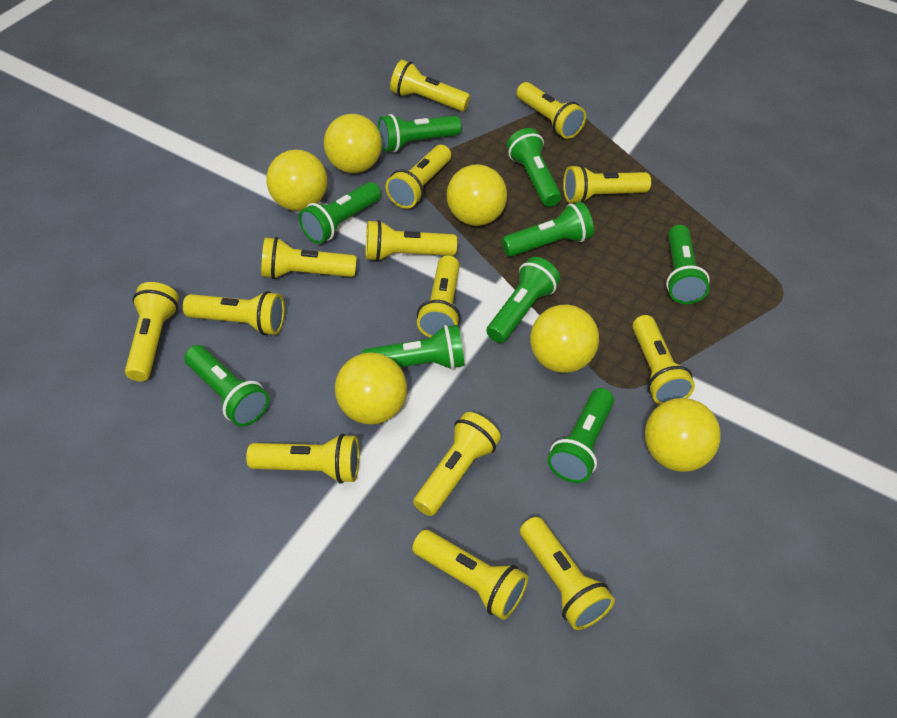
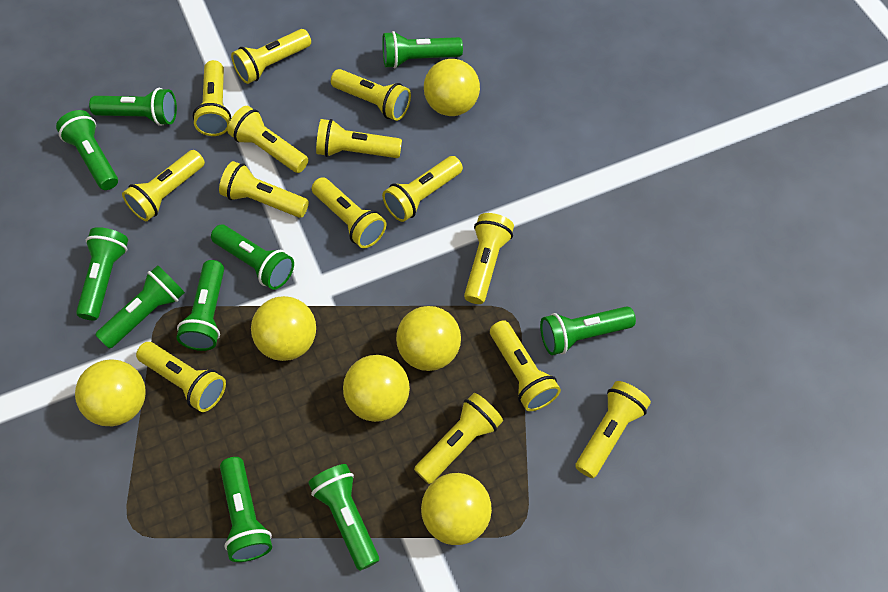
green flashlight: 9 -> 10

